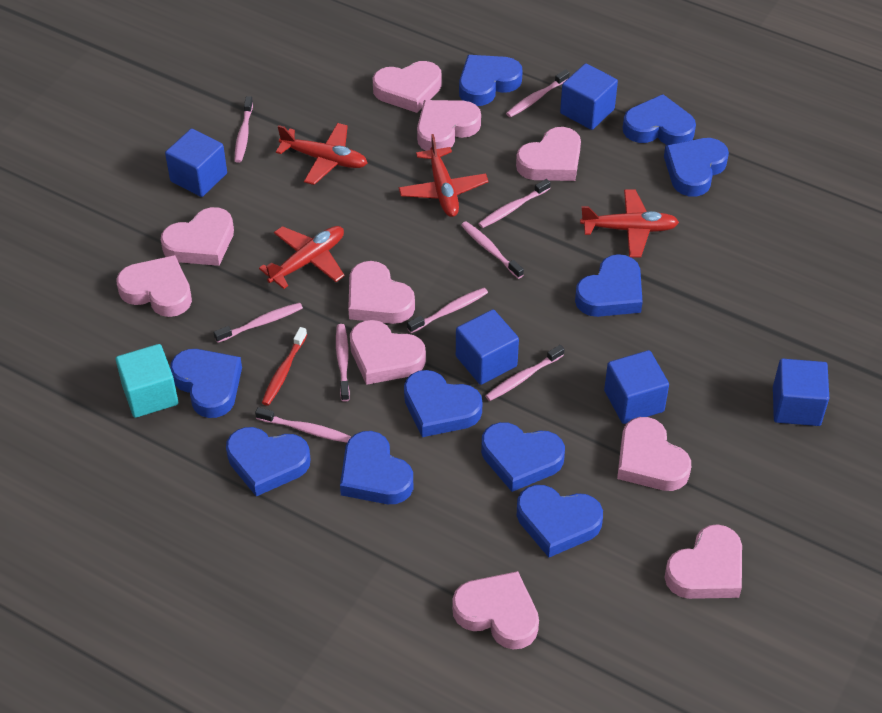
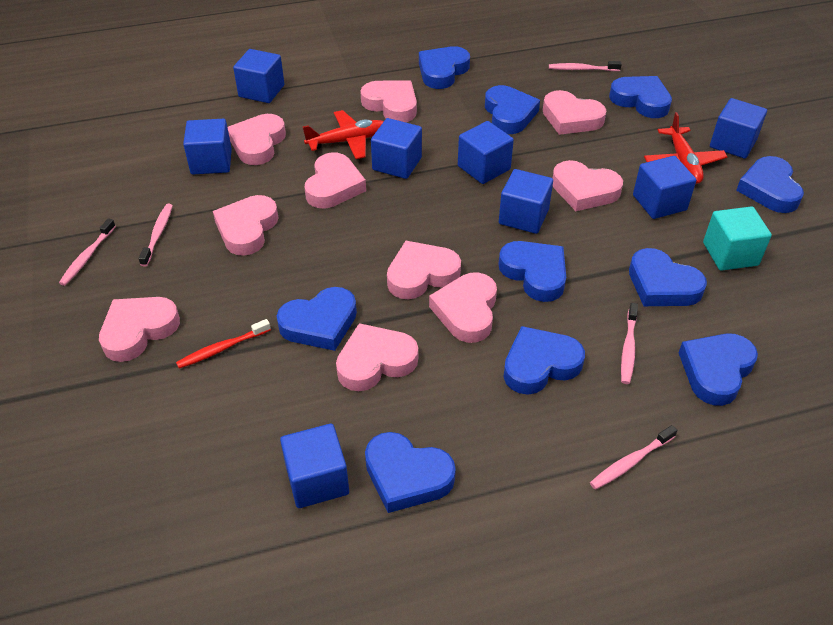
blue cube: 5 -> 8
pink toothbrush: 9 -> 5
red plane: 4 -> 2

